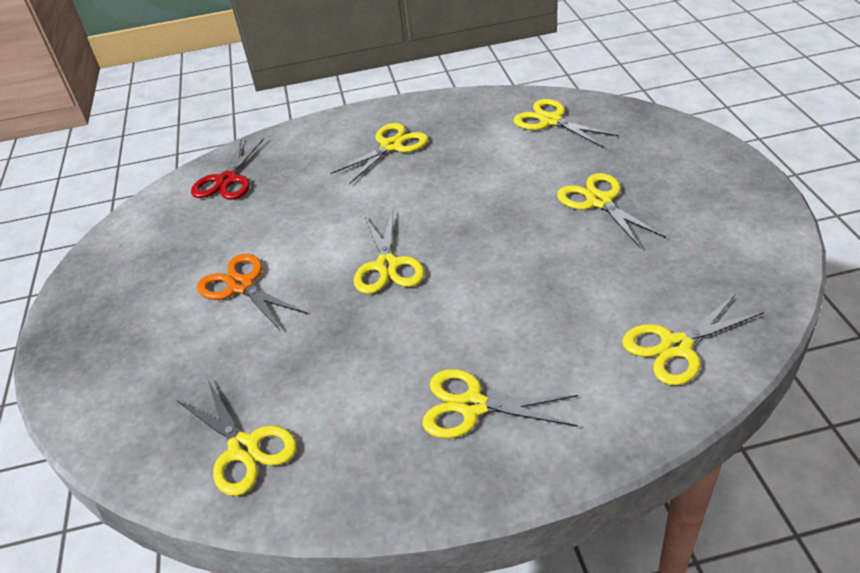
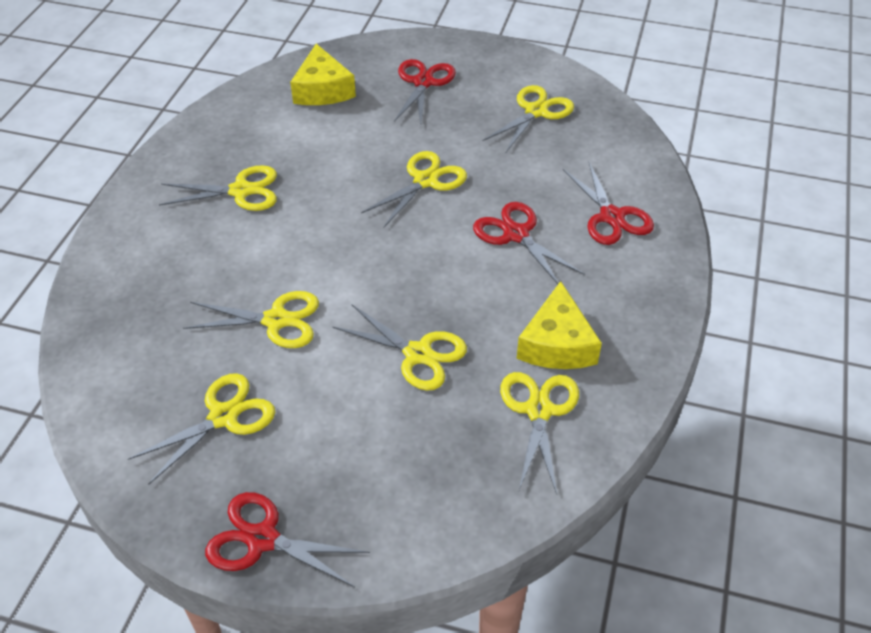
orange scissors: 1 -> 0
red scissors: 1 -> 4
yellow cheese: 0 -> 2

